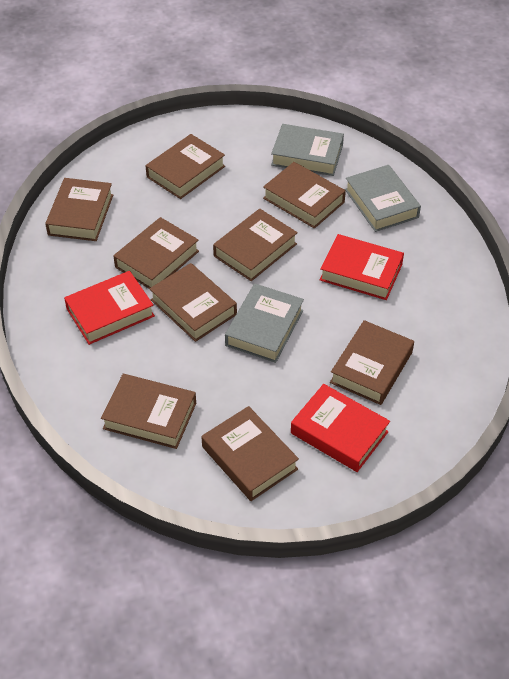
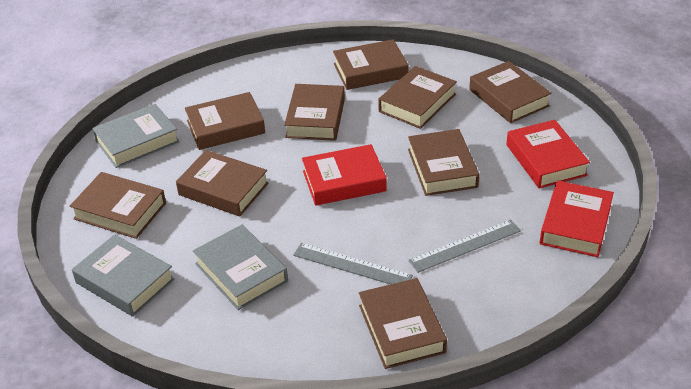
grey ruler: 0 -> 2

